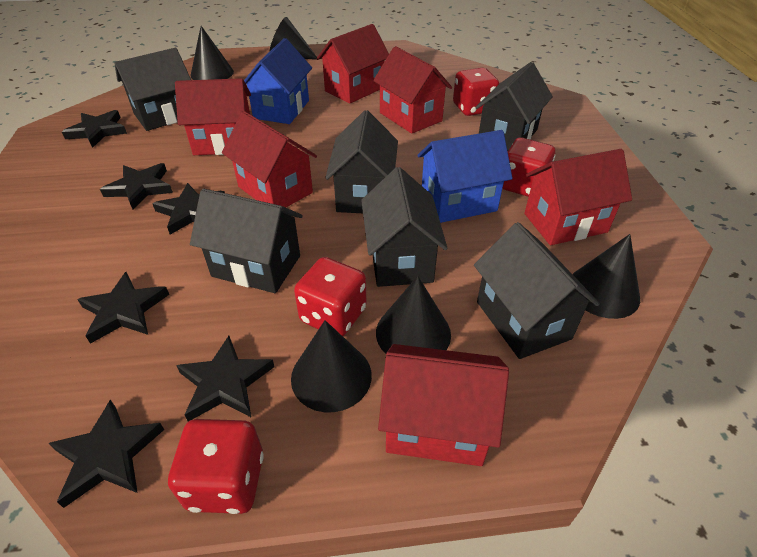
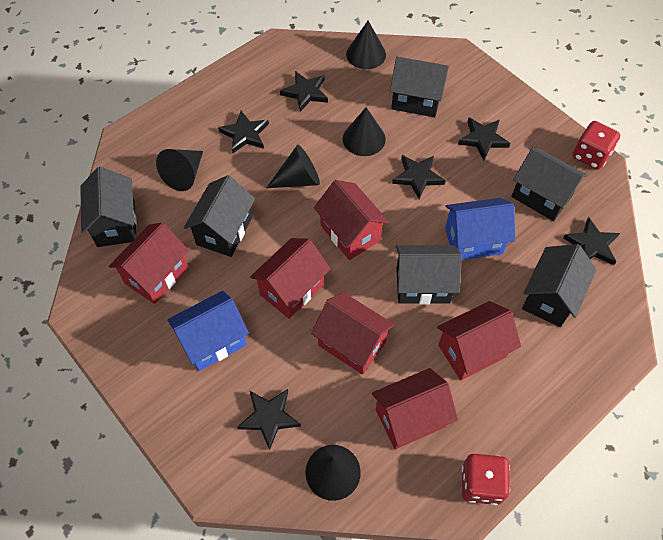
red dice: 4 -> 2

